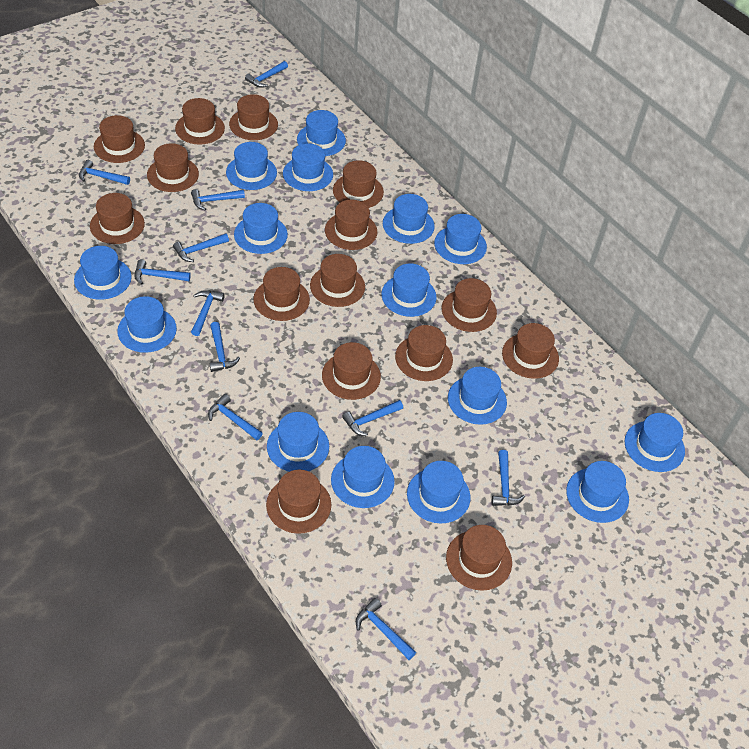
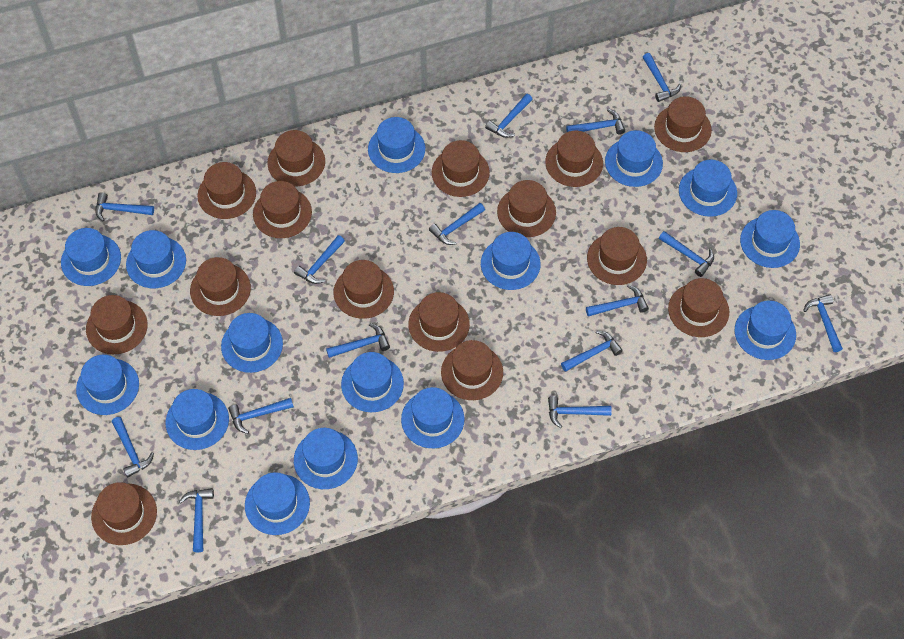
blue hammer: 11 -> 15

